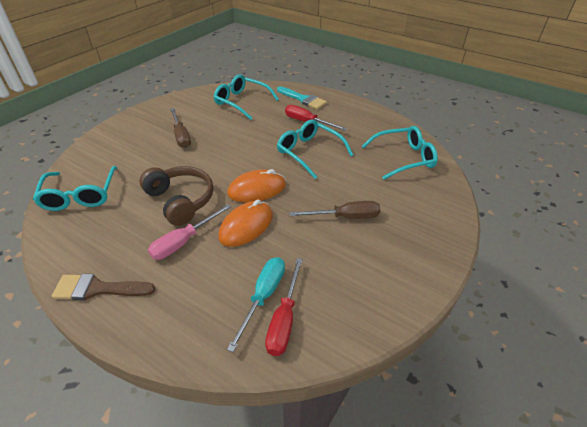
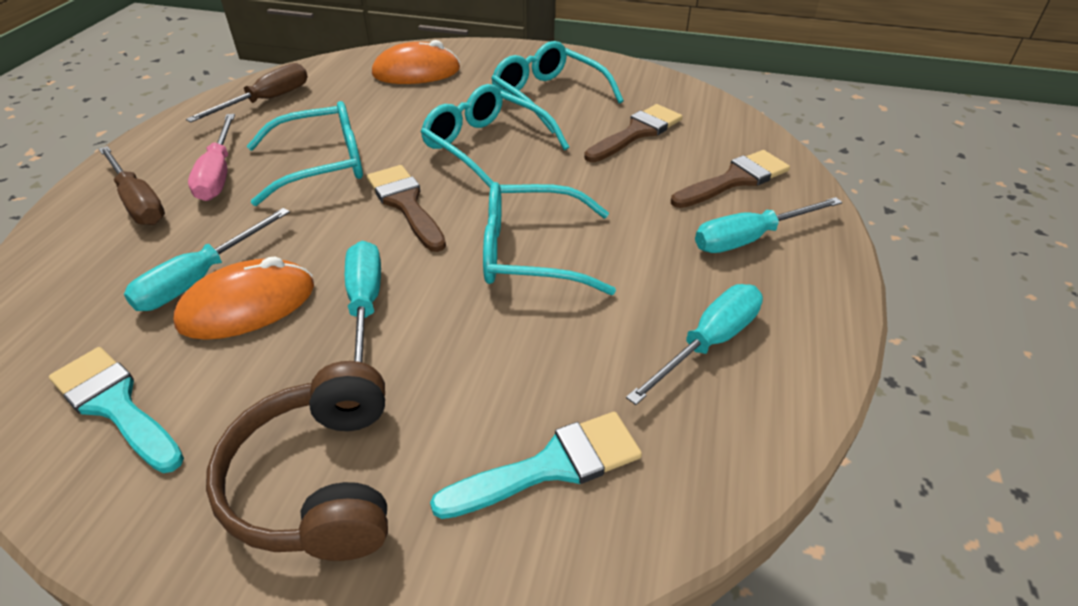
brown brush: 1 -> 3
red screwdriver: 2 -> 0
turquoise brush: 1 -> 2
turquoise screwdriver: 1 -> 4

